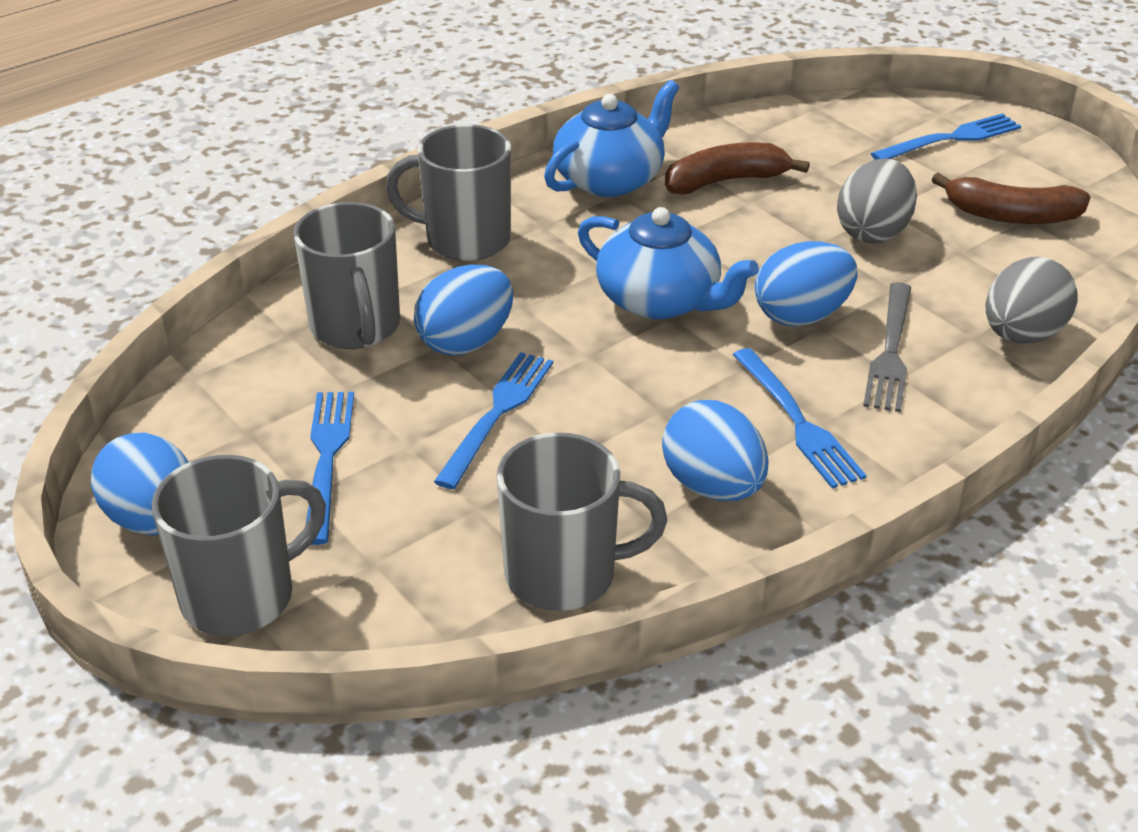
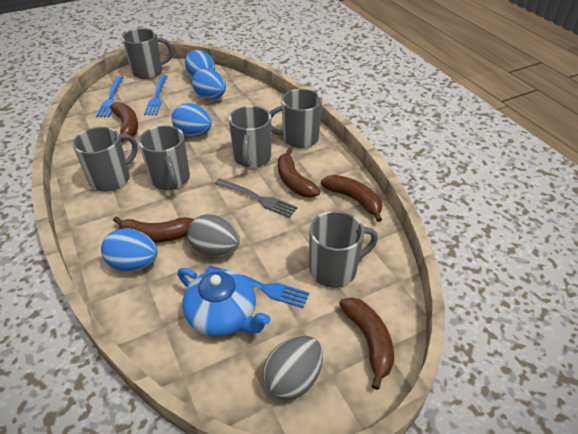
blue fork: 4 -> 3
blue teapot: 2 -> 1
brown banana: 2 -> 5
grey mug: 4 -> 6

